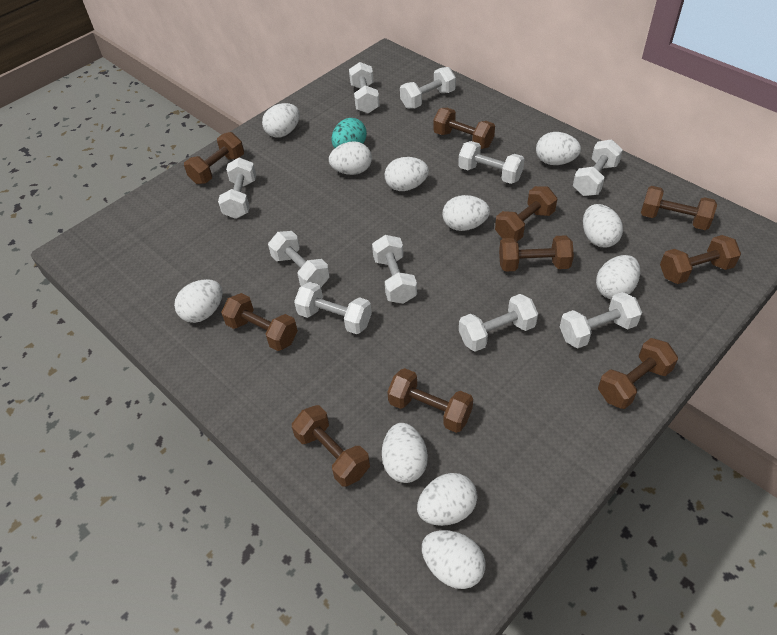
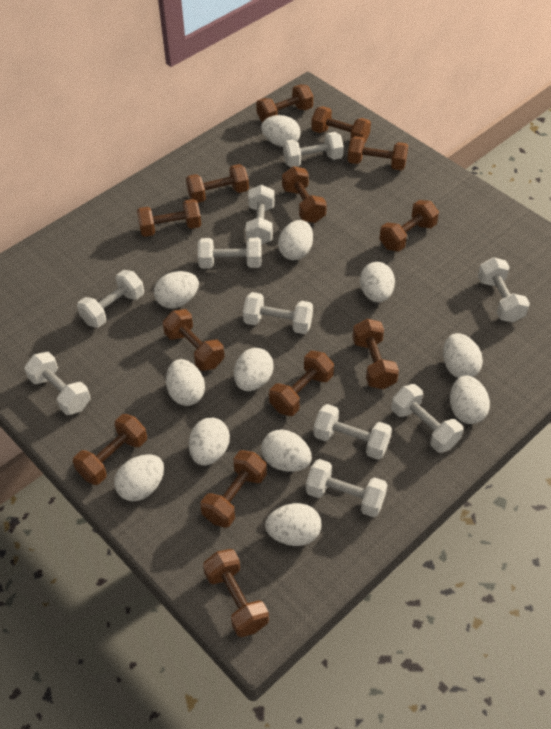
brown dumbbell: 10 -> 13
turquoise egg: 1 -> 0
white egg: 11 -> 12

